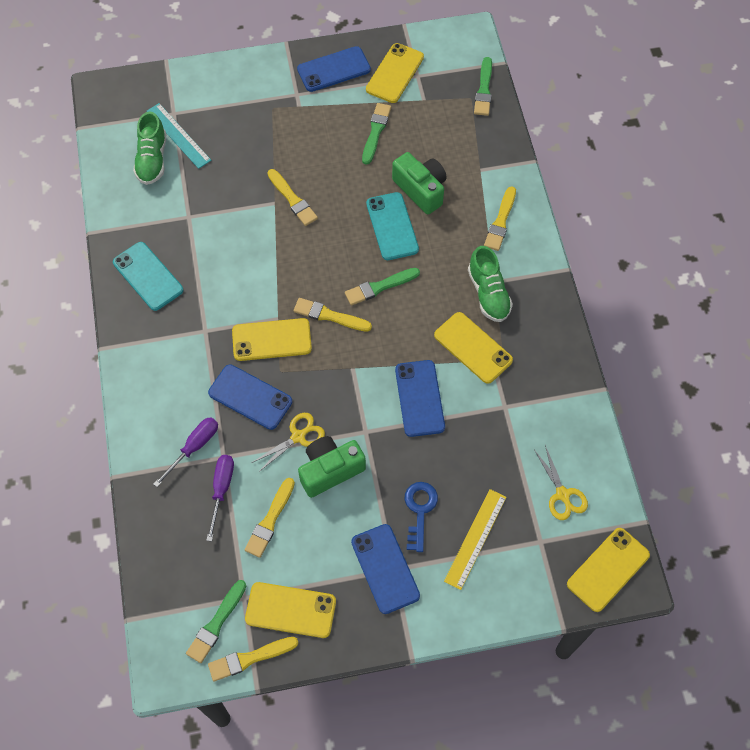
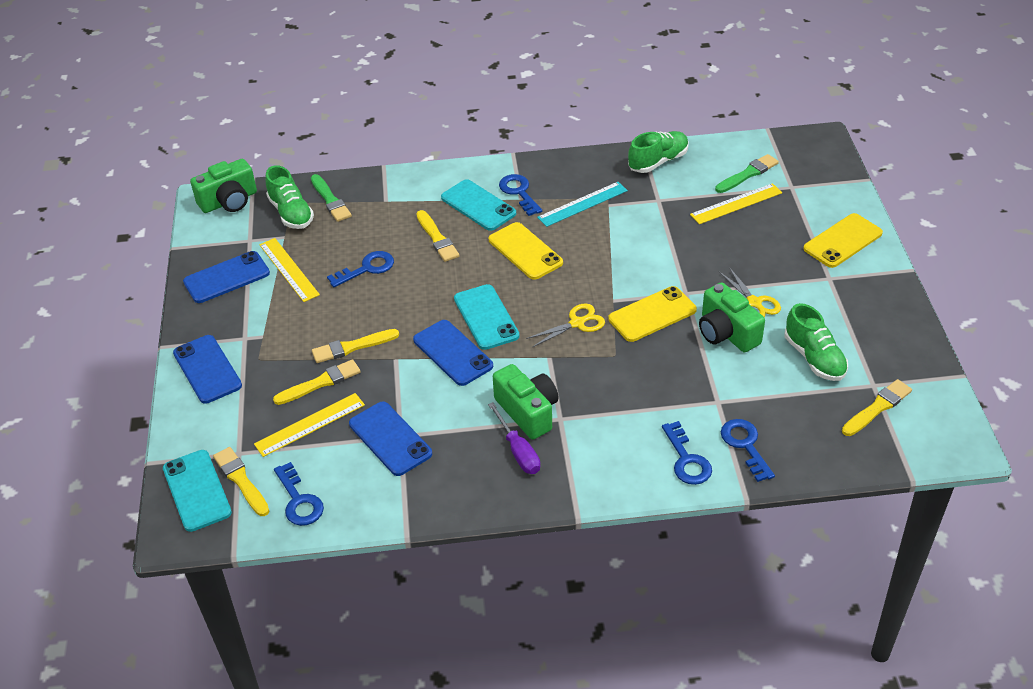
blue key: 1 -> 5
green brush: 4 -> 2
green camera: 2 -> 3
green shoe: 2 -> 3
purple screwdriver: 2 -> 1
turquoise phone: 2 -> 3
yellow phone: 5 -> 3
yellow ruler: 1 -> 3

